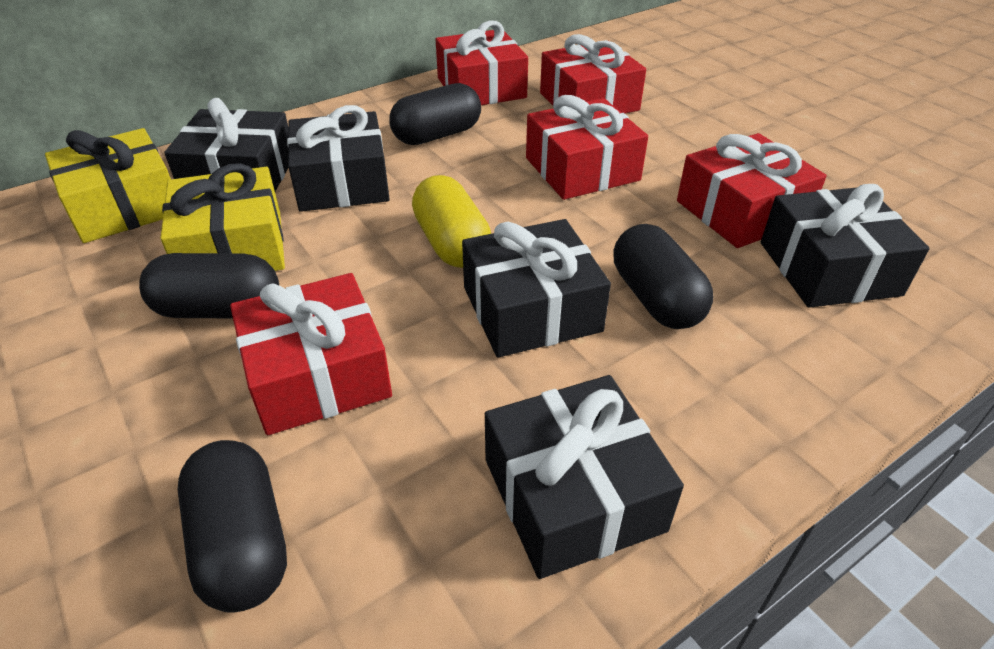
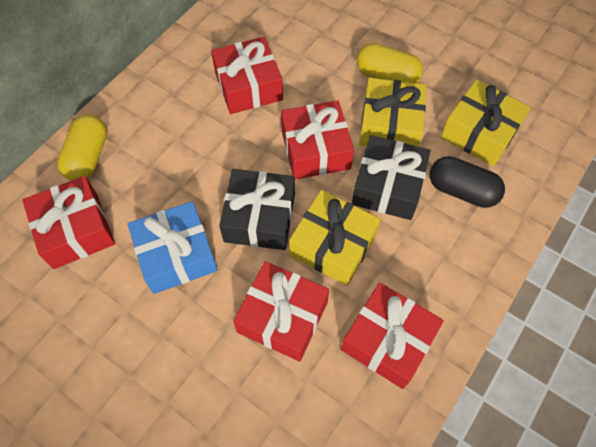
black capsule: 4 -> 1
black gift: 5 -> 2
blue gift: 0 -> 1
yellow capsule: 1 -> 2
yellow gift: 2 -> 3

